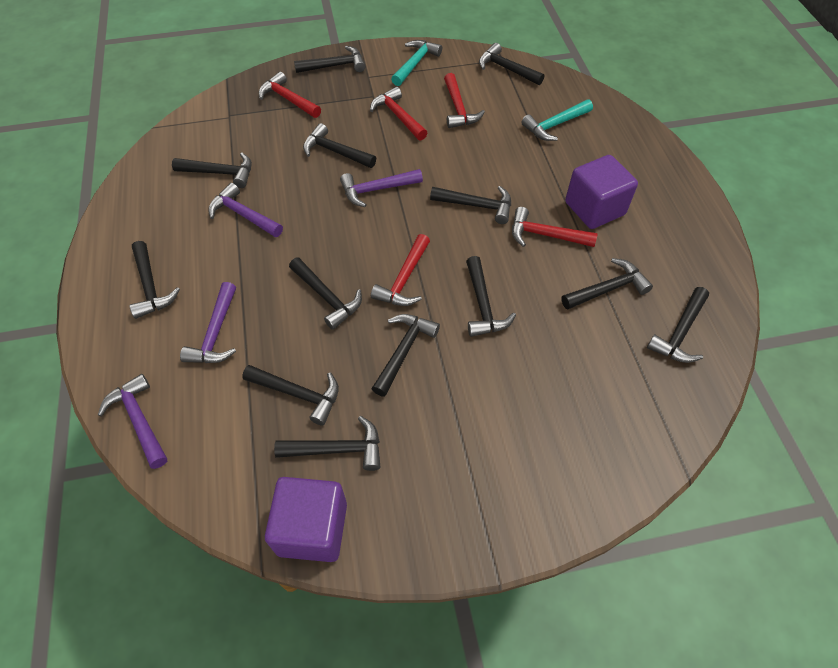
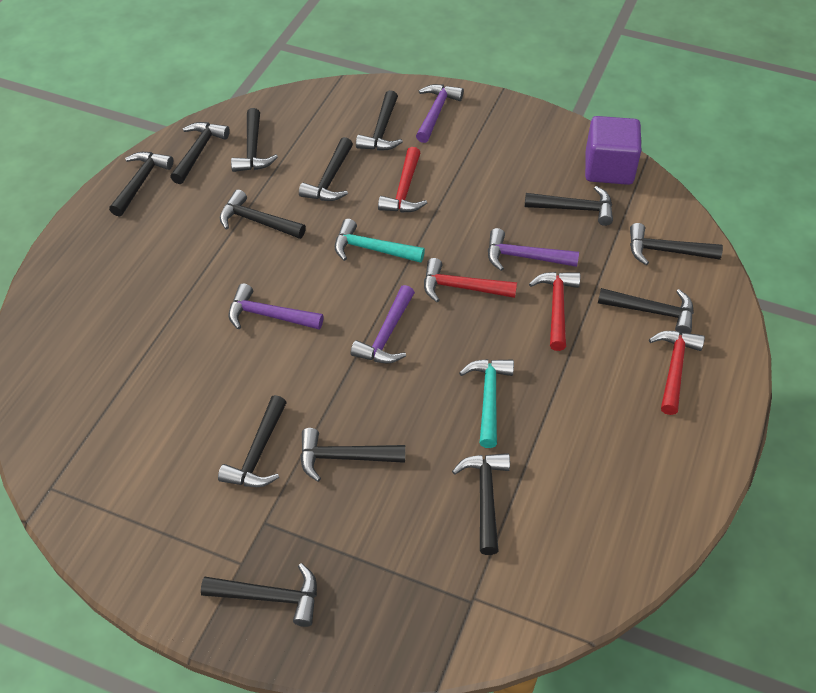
purple cube: 2 -> 1
red hammer: 5 -> 4

